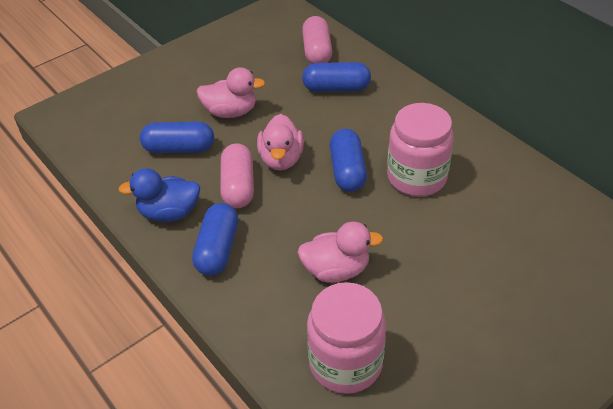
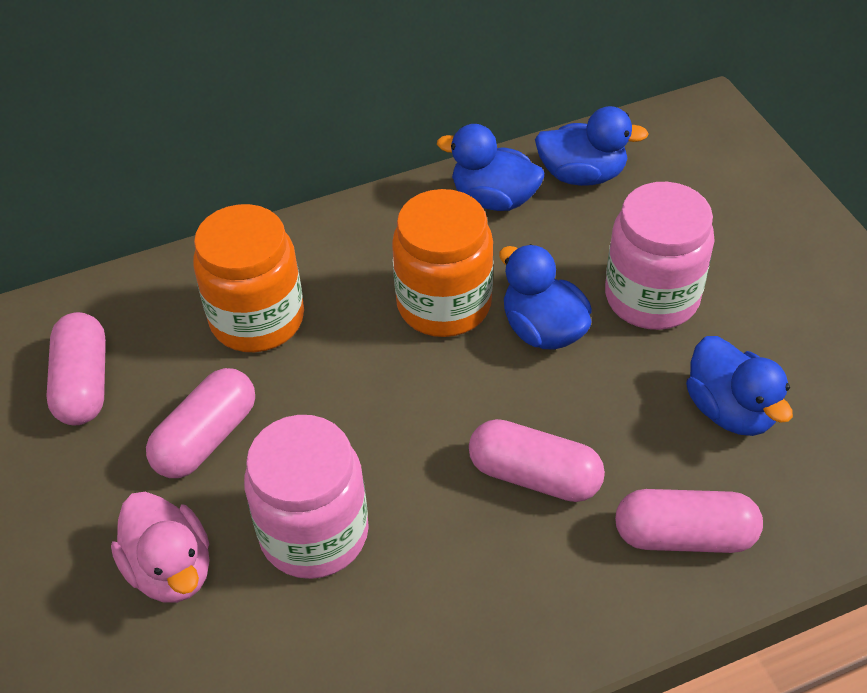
blue capsule: 4 -> 0
blue duck: 1 -> 4
orange jar: 0 -> 2
pink capsule: 2 -> 4
pink duck: 3 -> 1

